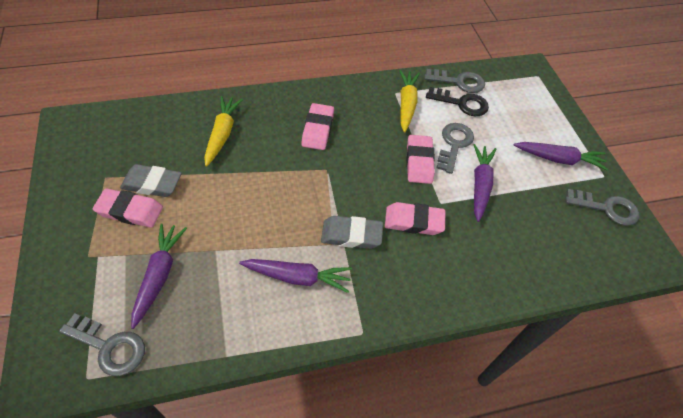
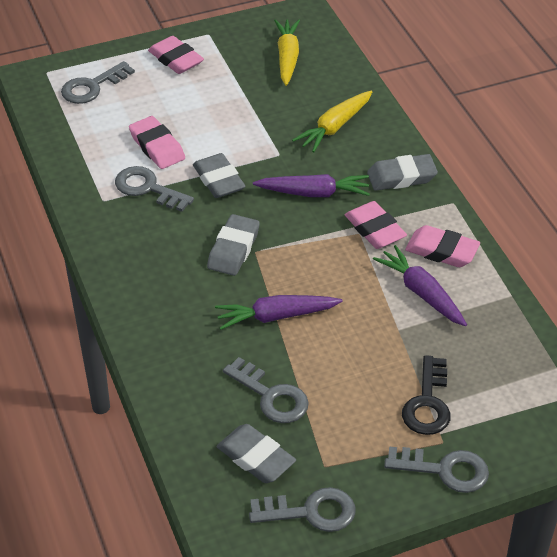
grey eraser: 2 -> 4
grey key: 4 -> 5
purple carrot: 4 -> 3

